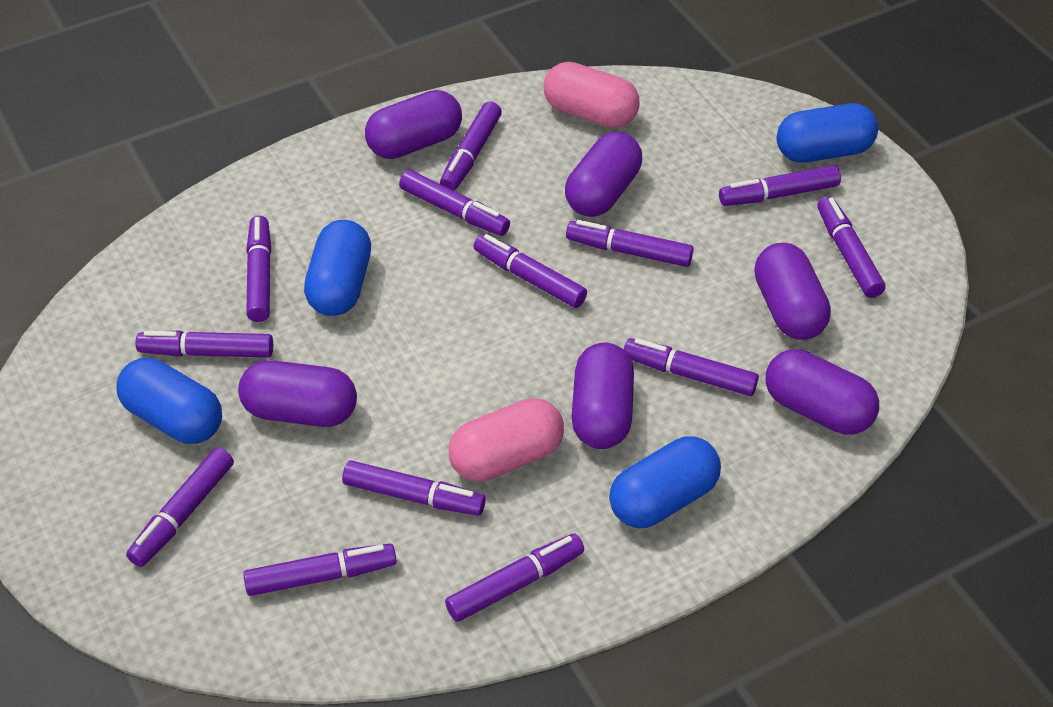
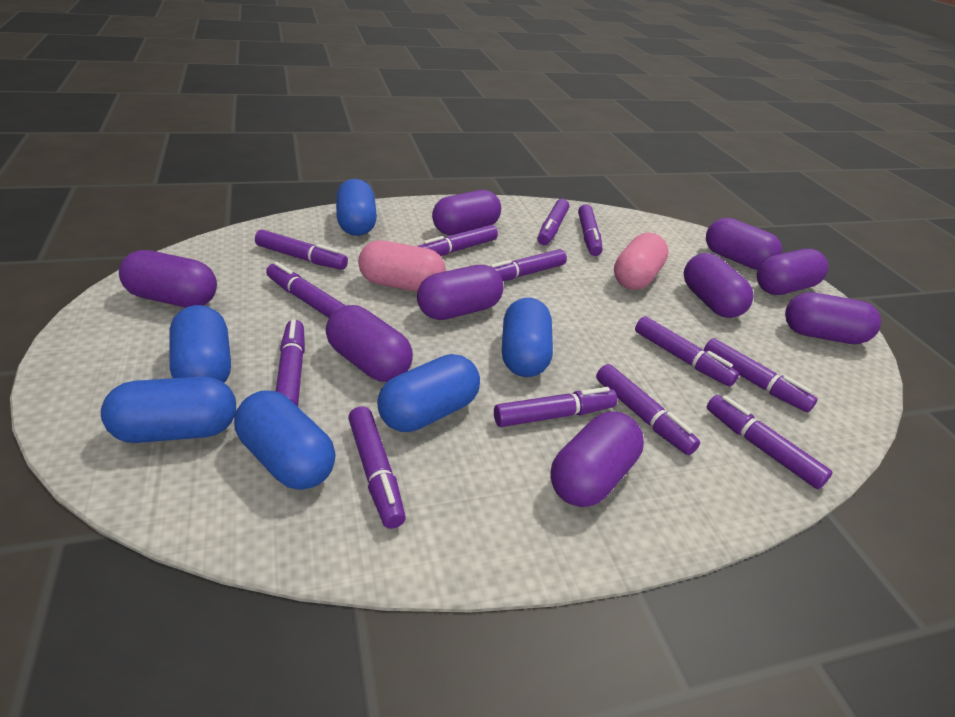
blue capsule: 4 -> 6
purple capsule: 6 -> 9

